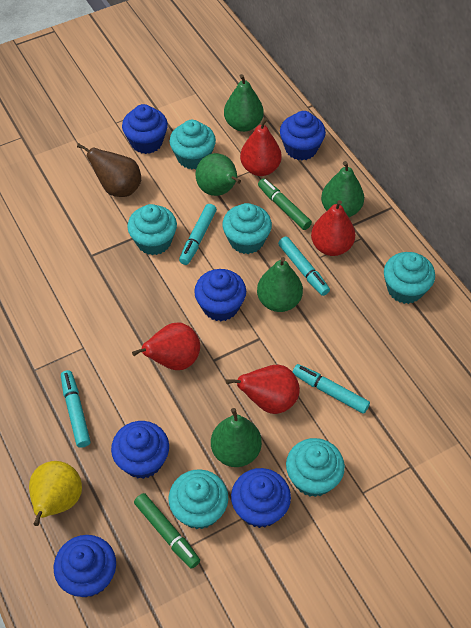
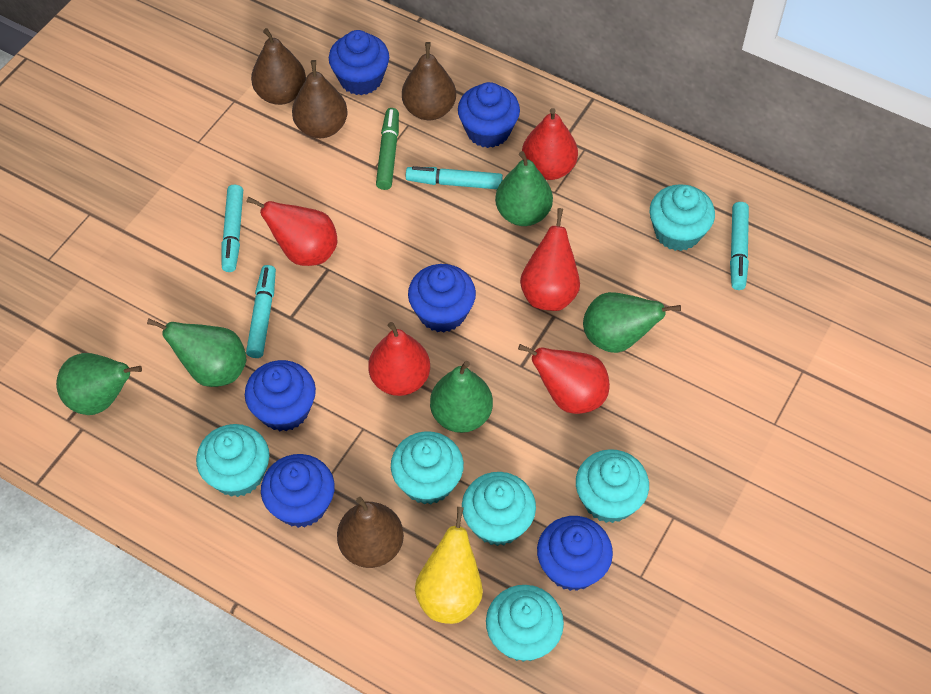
brown pear: 1 -> 4
green marker: 2 -> 1
red pear: 4 -> 5

